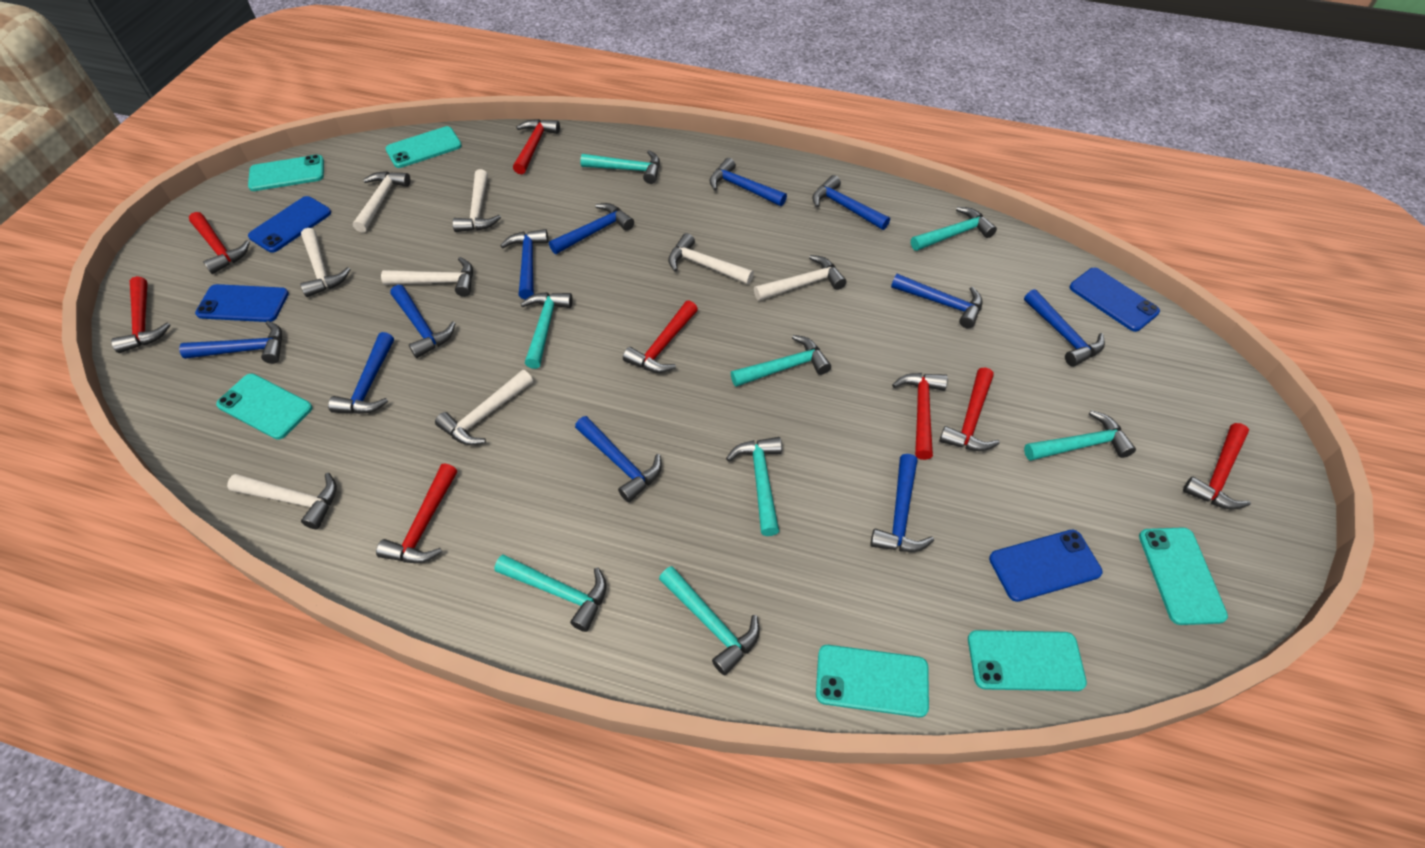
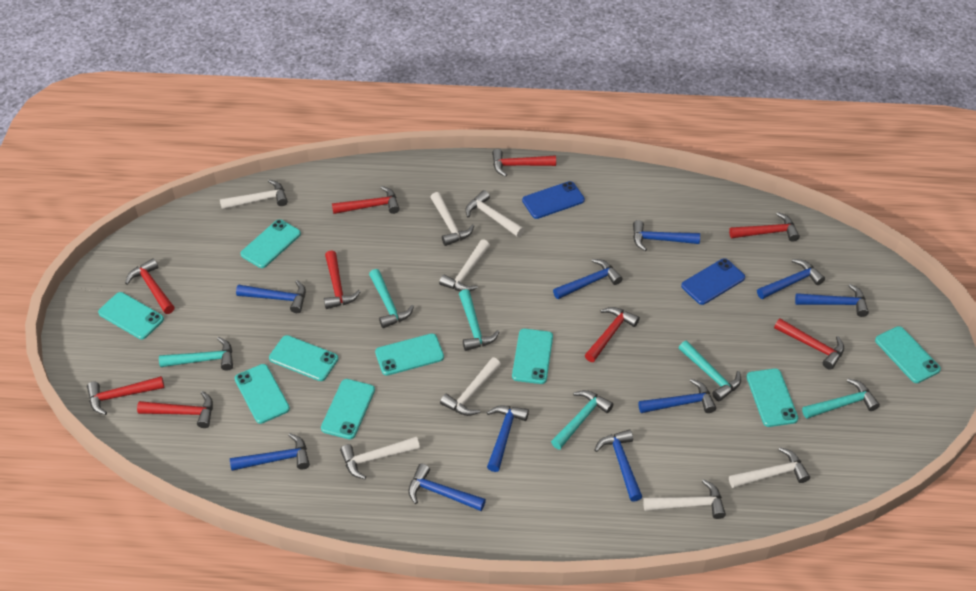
blue hammer: 11 -> 10
blue phone: 4 -> 2
red hammer: 8 -> 9
turquoise hammer: 8 -> 6
turquoise phone: 6 -> 9

